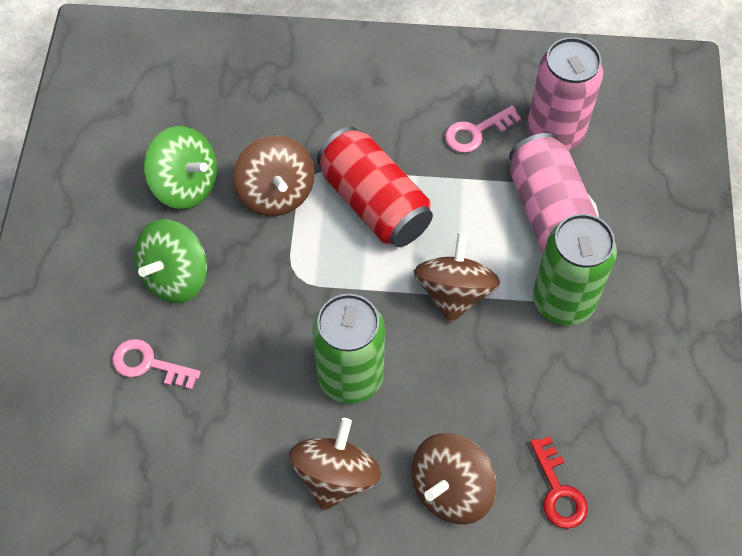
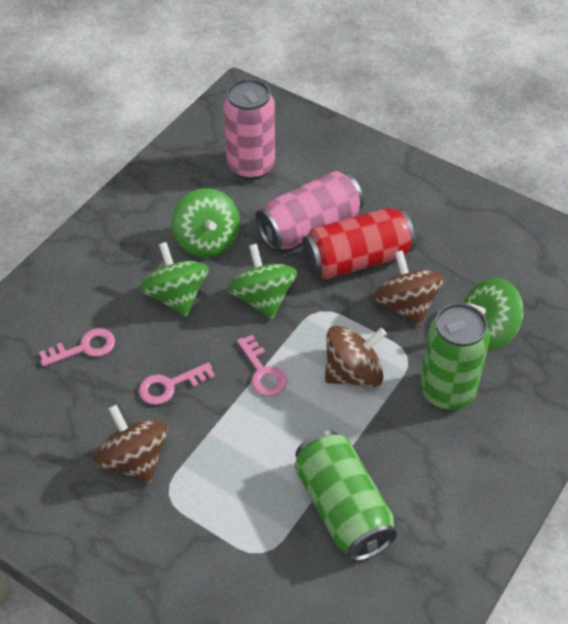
brown spinning top: 4 -> 3
green spinning top: 2 -> 4
pink key: 2 -> 3
red key: 1 -> 0

